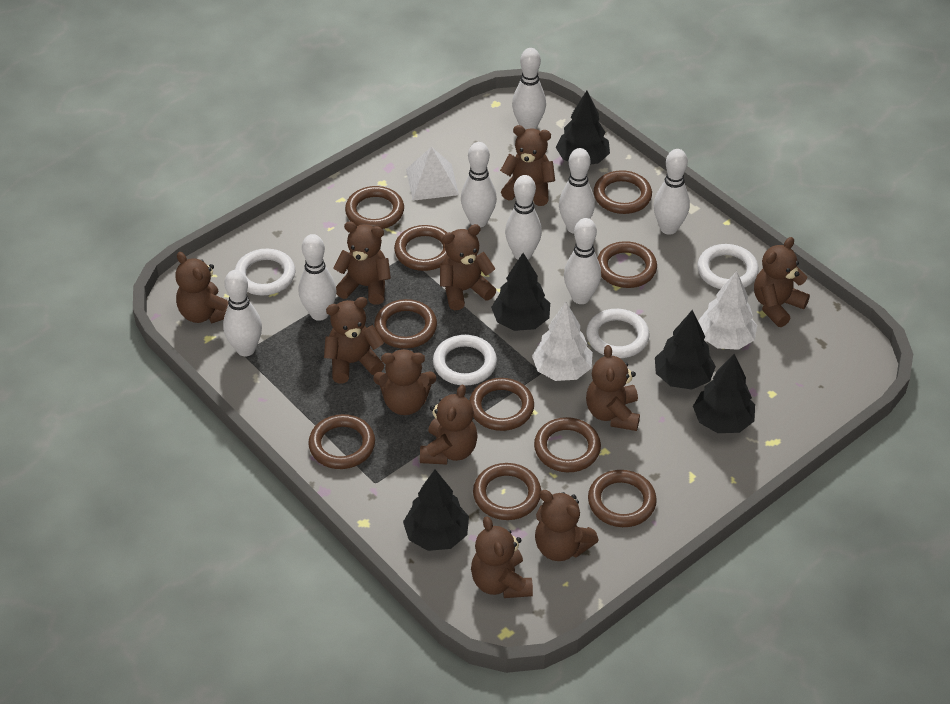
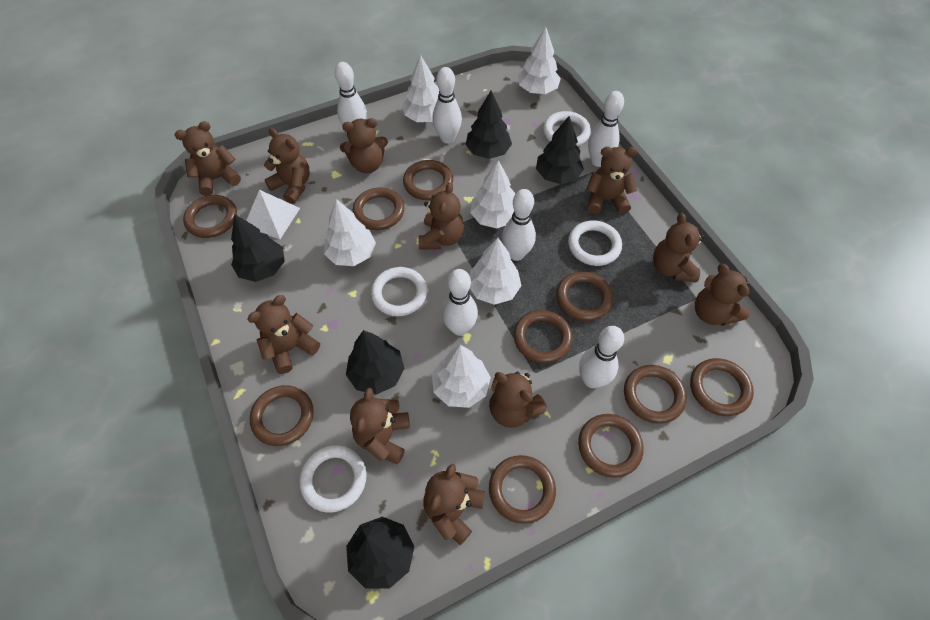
white bowling pin: 8 -> 6
white tree: 2 -> 6

